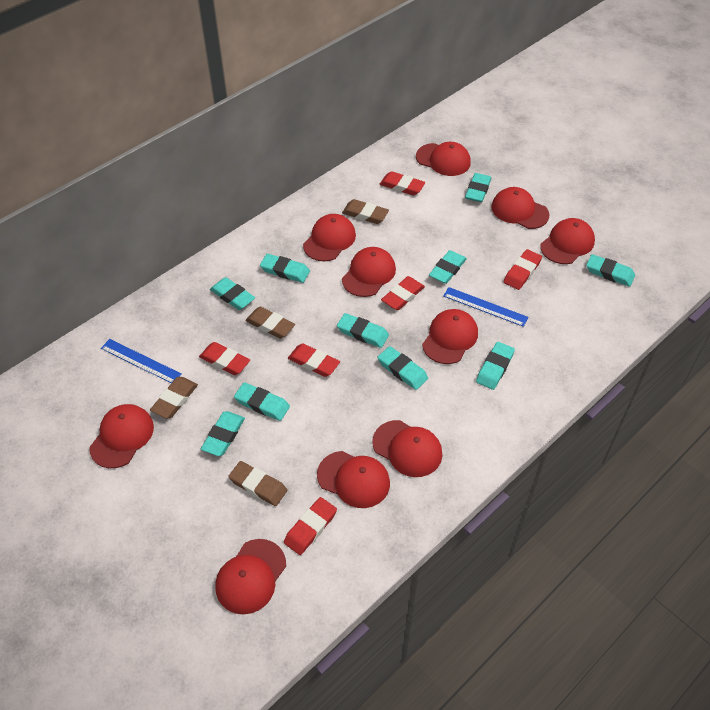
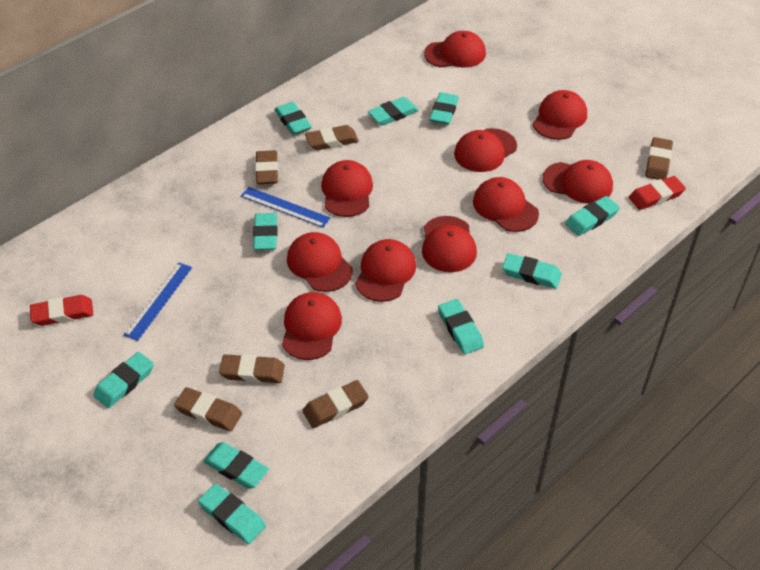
brown eraser: 4 -> 6
red eraser: 6 -> 2

